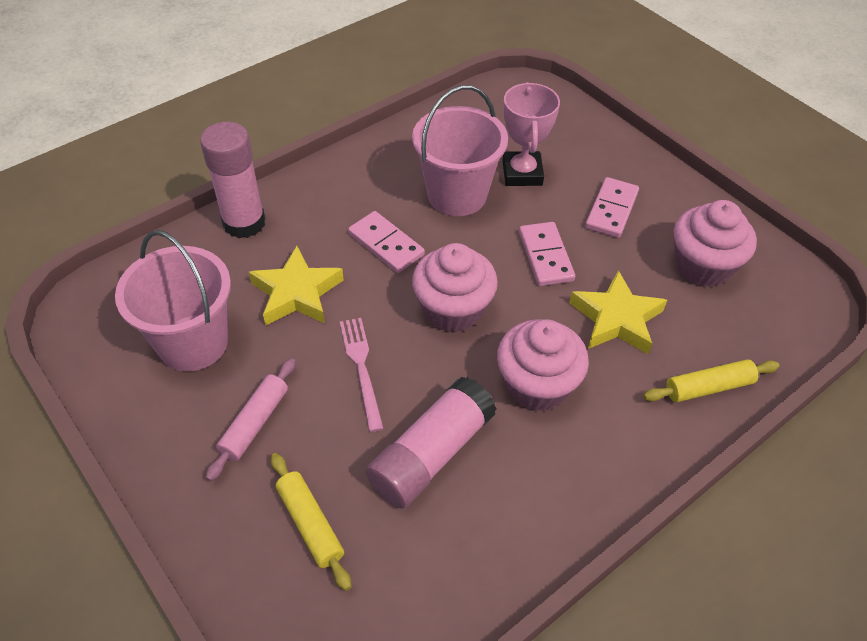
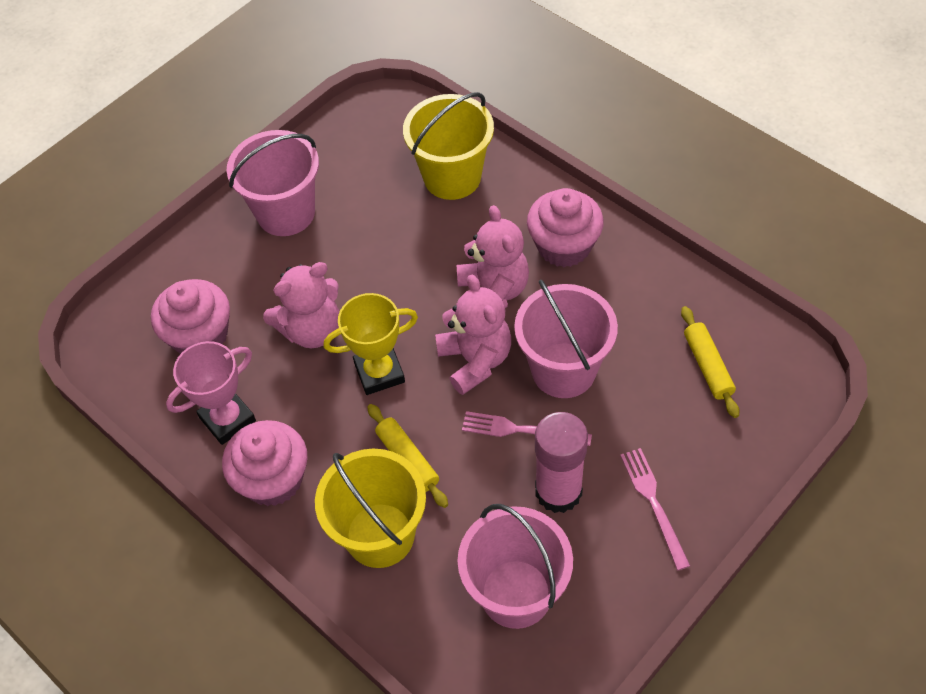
pink bucket: 2 -> 3
pink domino: 3 -> 0
pink fork: 1 -> 2
pink glue stick: 2 -> 1
pink rolling pin: 1 -> 0
pink teddy bear: 0 -> 3
yellow bucket: 0 -> 2
yellow star: 2 -> 0
yellow trophy: 0 -> 1

